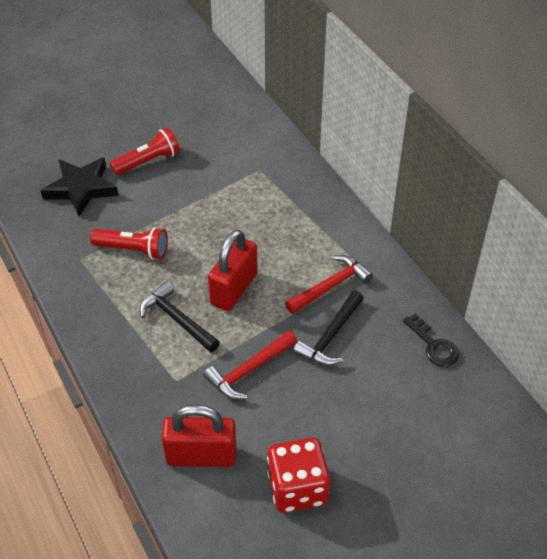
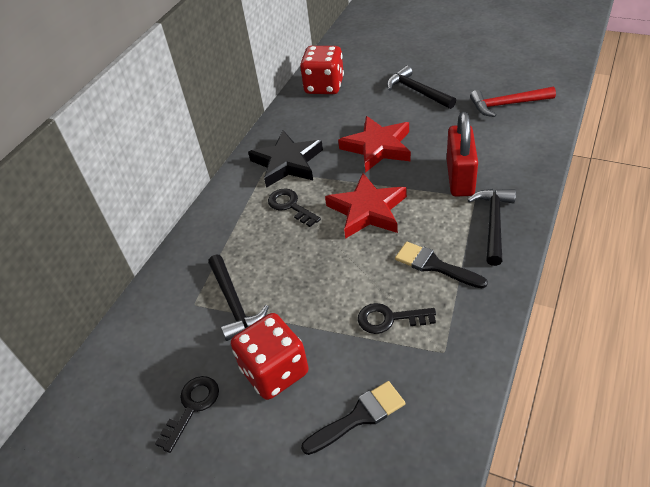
black brush: 0 -> 2
black hammer: 2 -> 3
black key: 1 -> 3
red dice: 1 -> 2
red flashlight: 2 -> 0
red hammer: 2 -> 1
red padlock: 2 -> 1
red star: 0 -> 2

